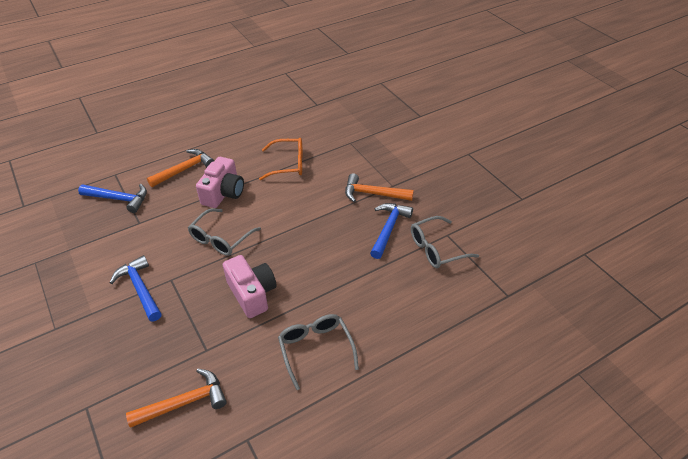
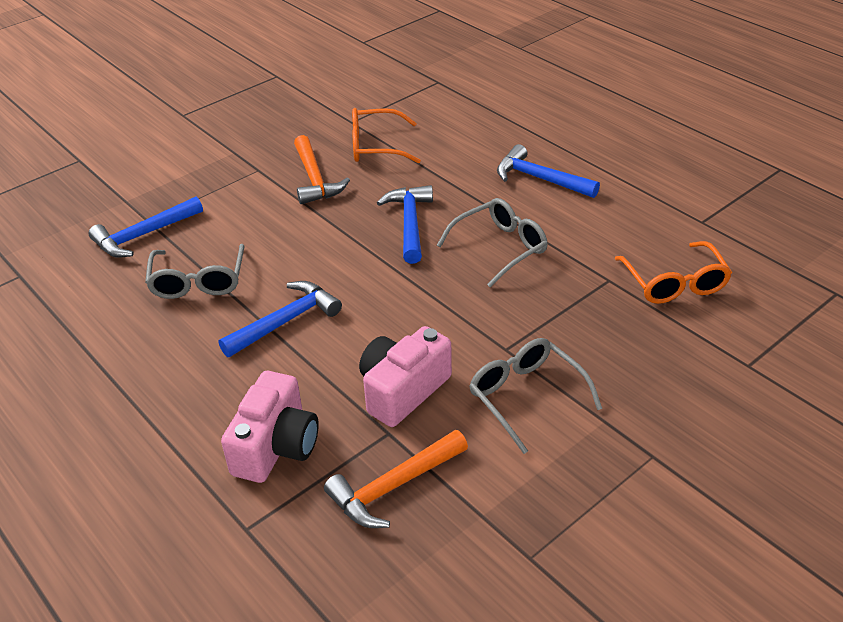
blue hammer: 3 -> 4
orange glasses: 1 -> 2
orange hammer: 3 -> 2

